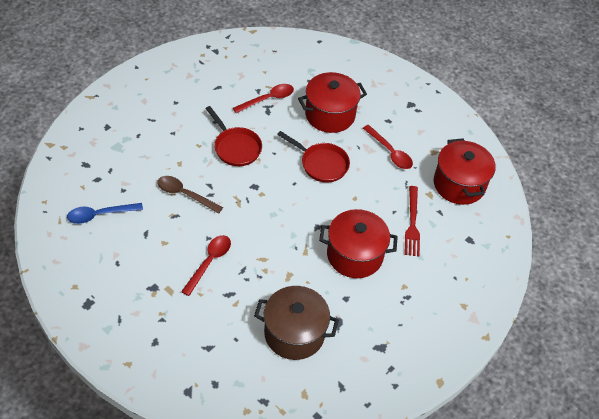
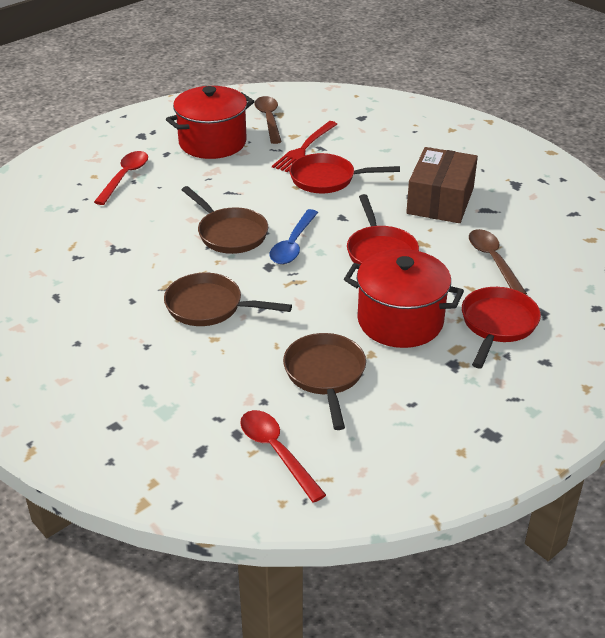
brown box: 0 -> 1
brown pan: 0 -> 3
brown pot: 1 -> 0
brown spoon: 1 -> 2
red pan: 2 -> 3
red pot: 3 -> 2
red spoon: 3 -> 2

